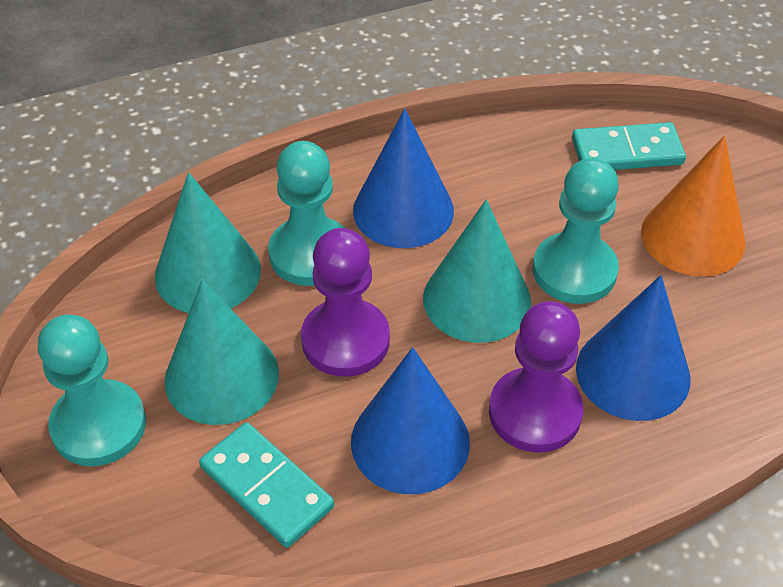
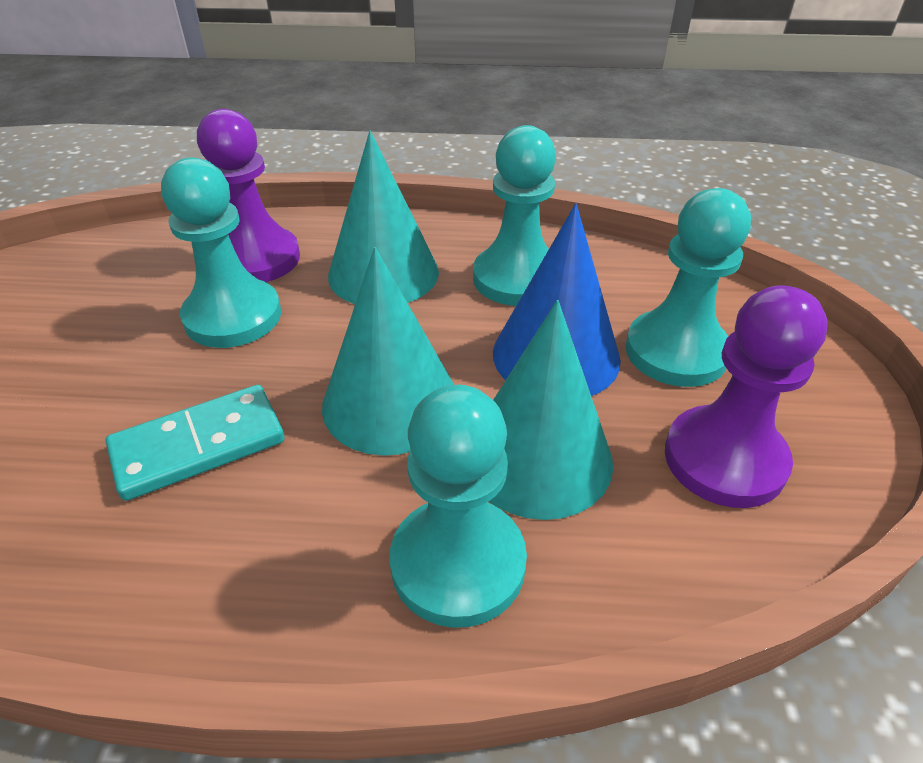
blue cone: 3 -> 1
orange cone: 1 -> 0
turquoise domino: 2 -> 1
turquoise pawn: 3 -> 4

